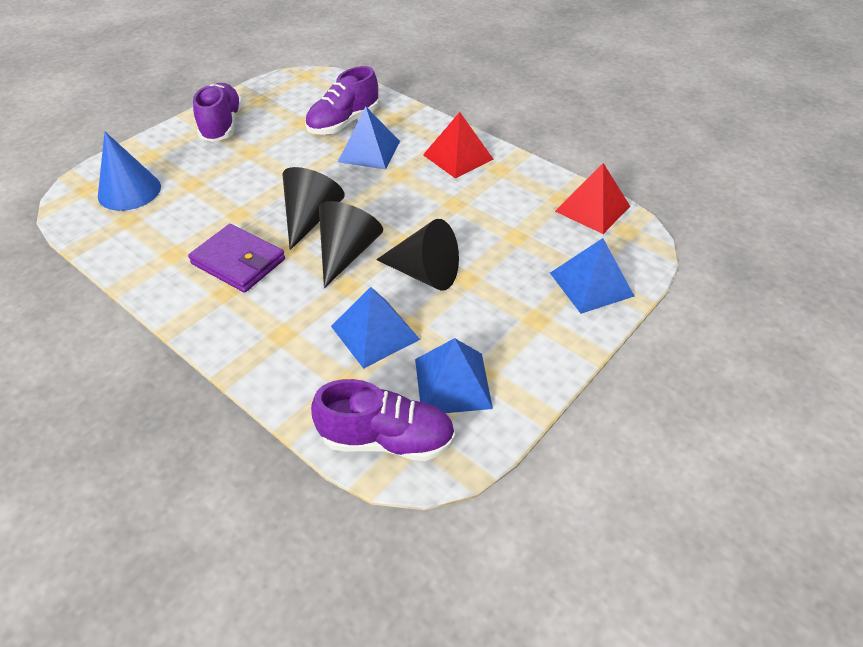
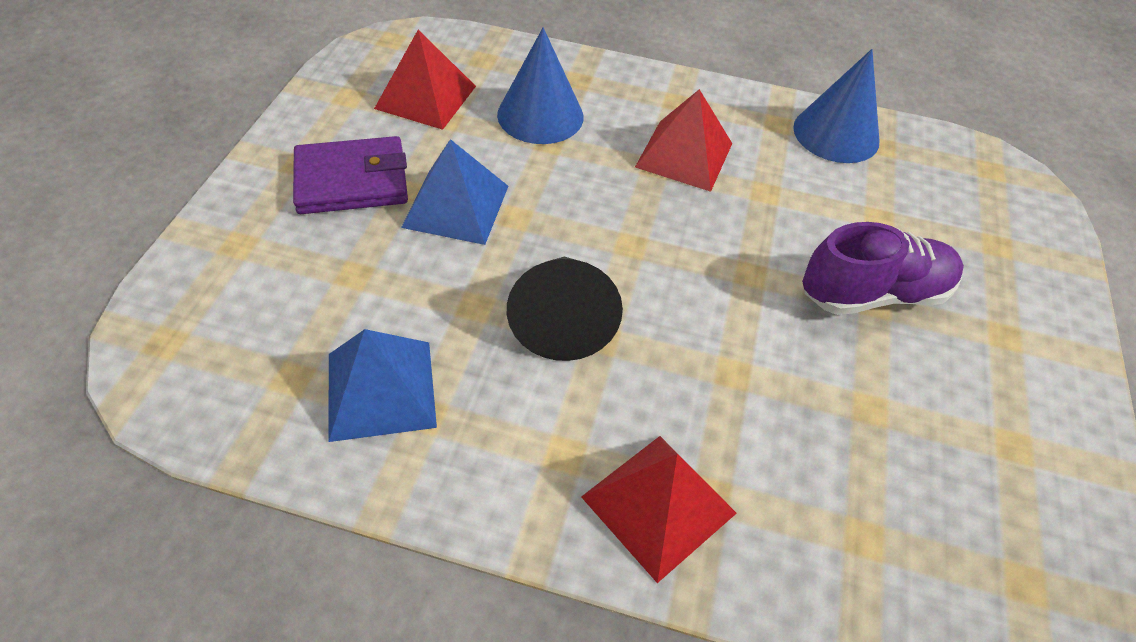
black cone: 3 -> 1
blue cone: 1 -> 2
blue pyramid: 4 -> 2
purple shoe: 3 -> 1
red pyramid: 2 -> 3

